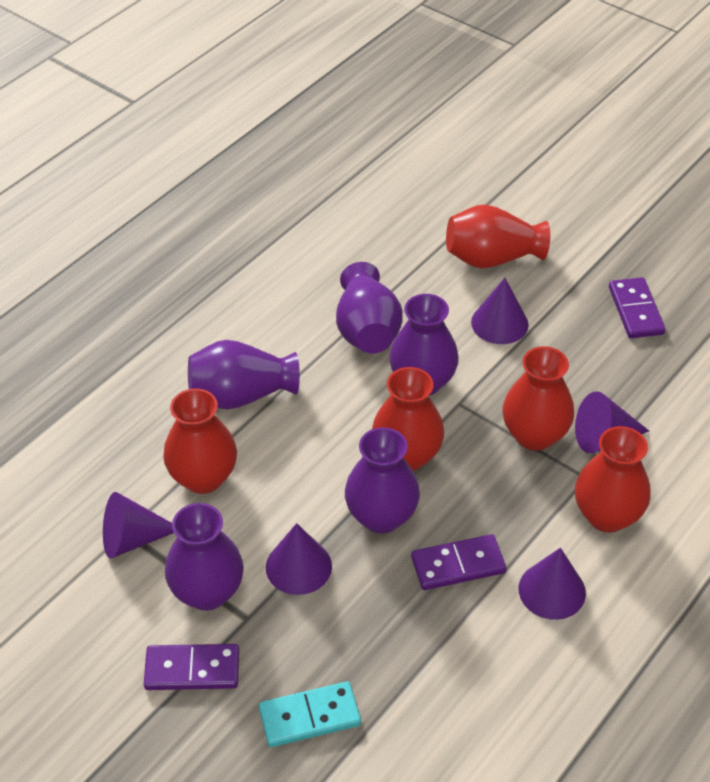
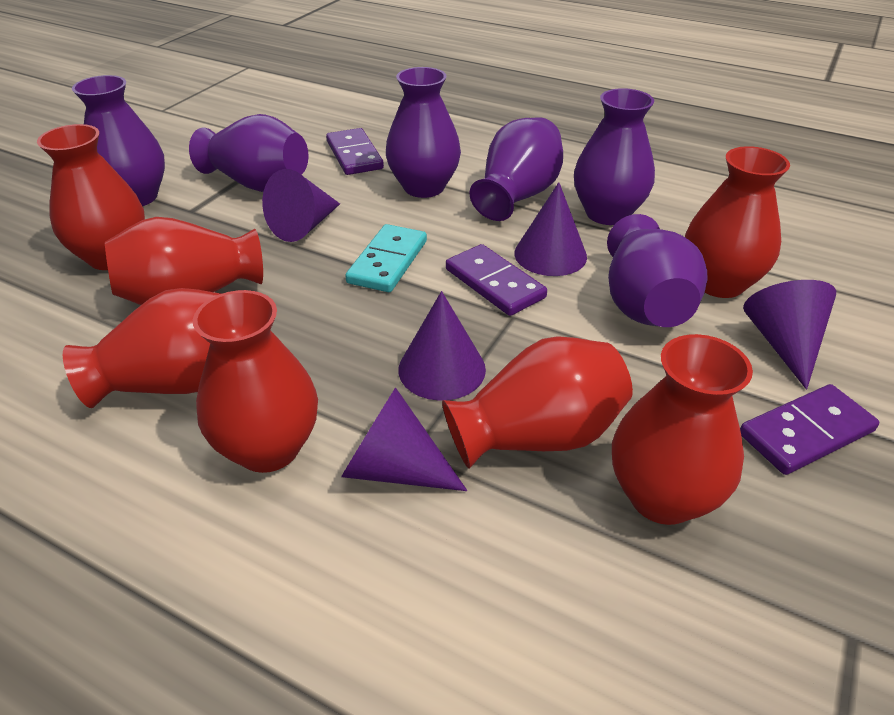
purple vase: 5 -> 6
red vase: 5 -> 7

